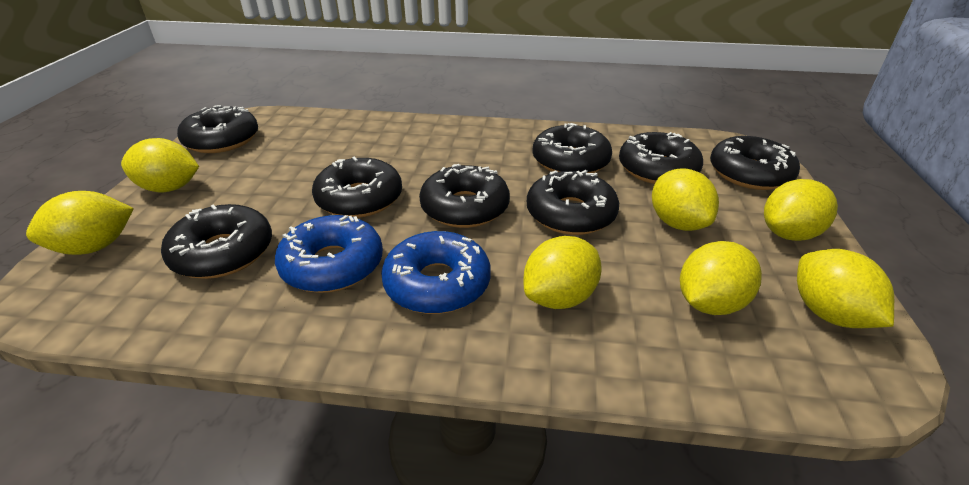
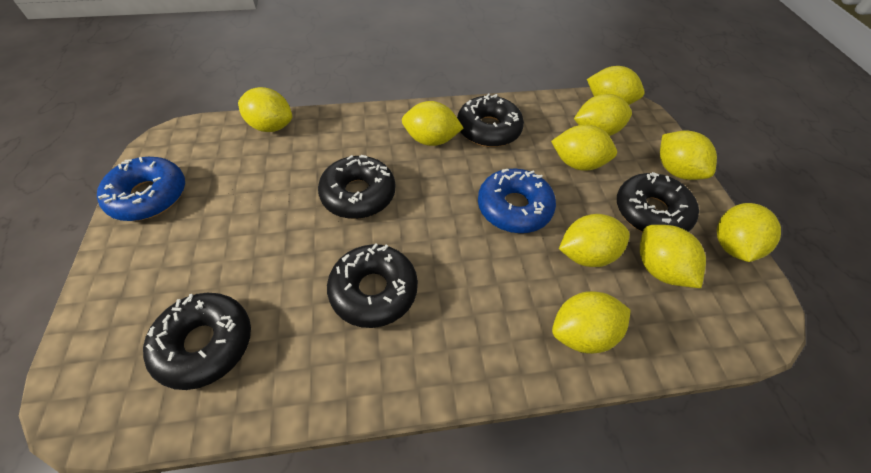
black donut: 8 -> 5
yellow lemon: 7 -> 10

